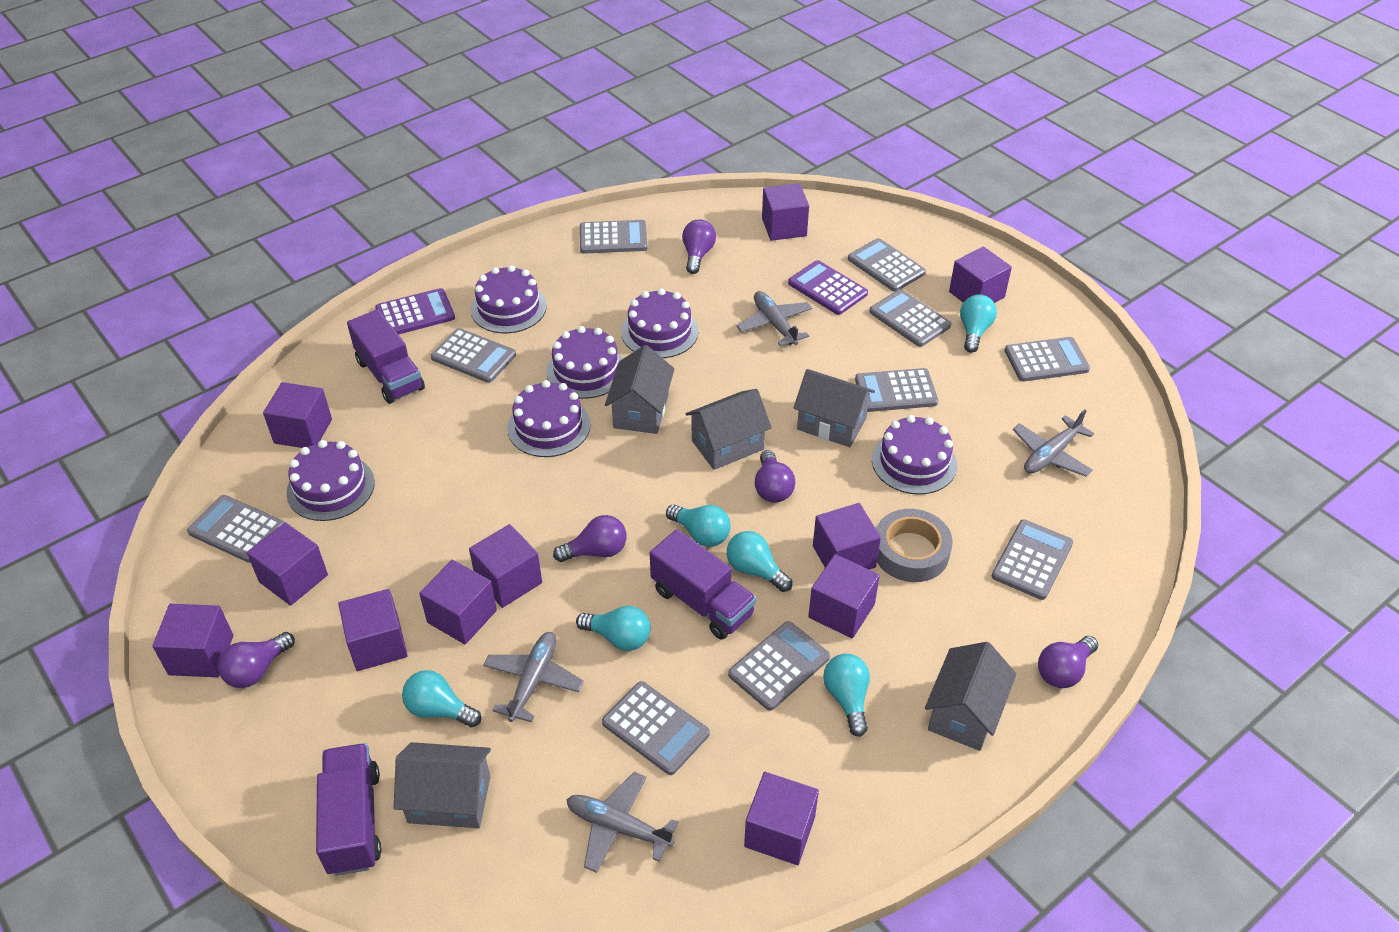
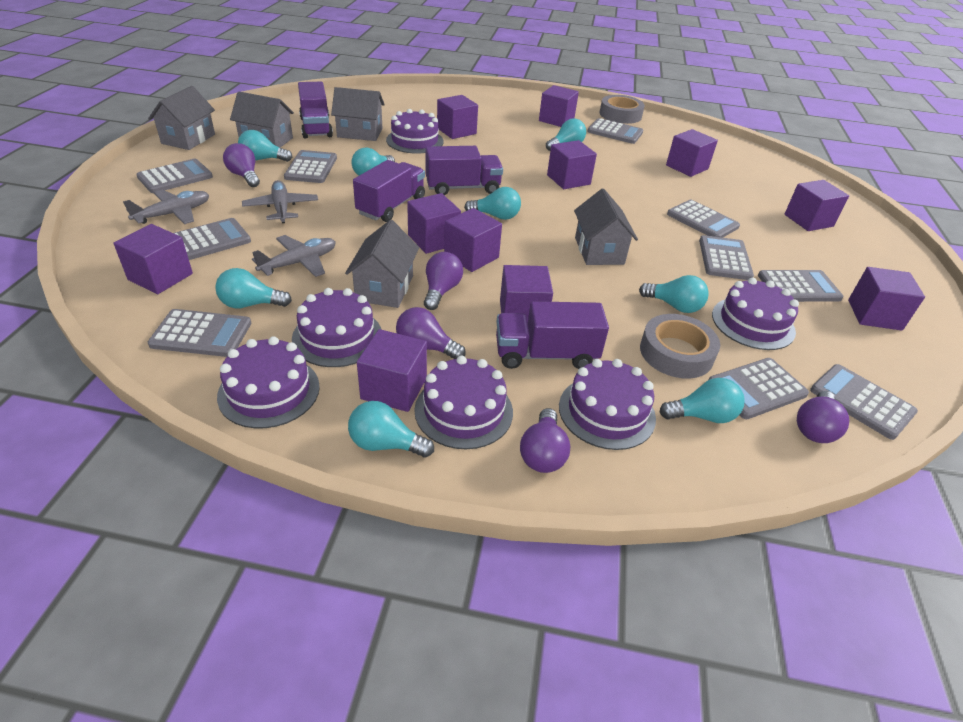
grey plane: 4 -> 3
grey tape: 1 -> 2
purple calculator: 2 -> 0
purple truck: 3 -> 4
turquoise light bulb: 6 -> 8

